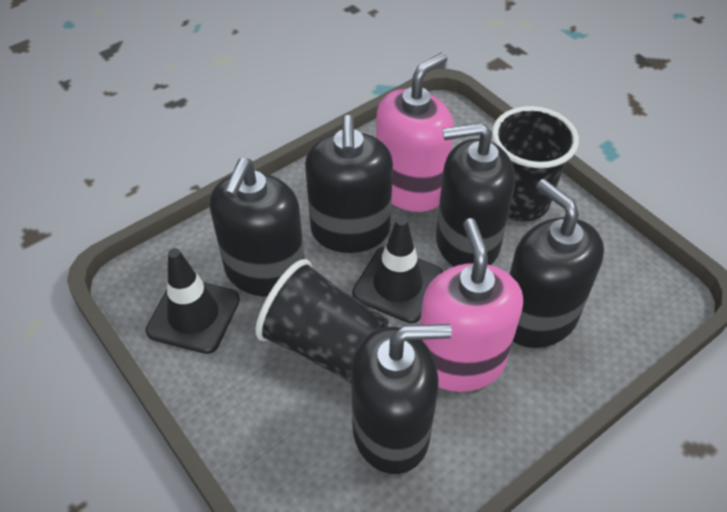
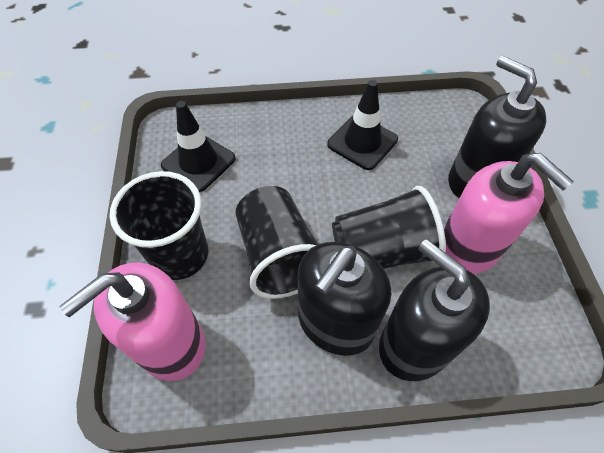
black cup: 2 -> 3
black soap dispenser: 5 -> 3

